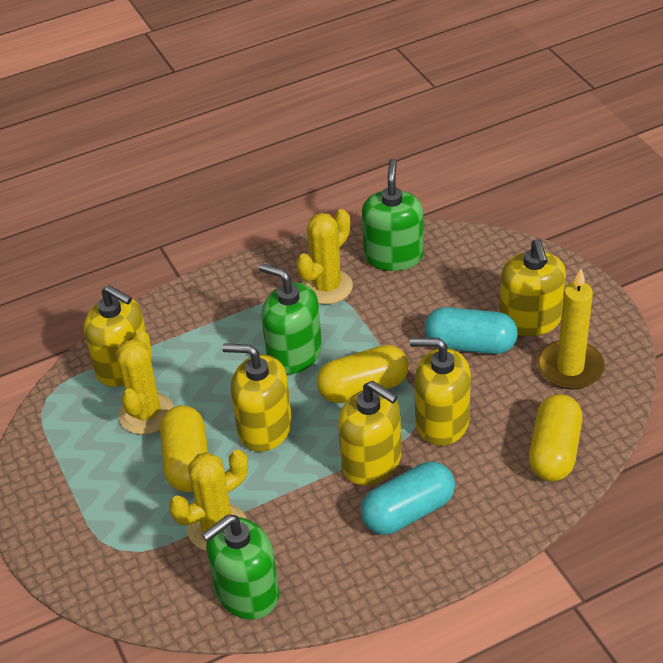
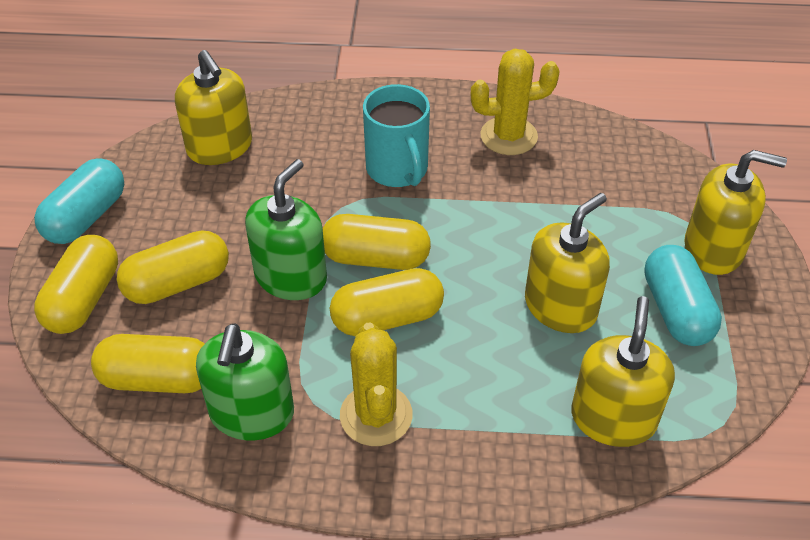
green soap dispenser: 3 -> 2
turquoise mug: 0 -> 1
yellow cactus: 3 -> 2
yellow candle: 1 -> 0
yellow capsule: 3 -> 5
yellow soap dispenser: 5 -> 4

